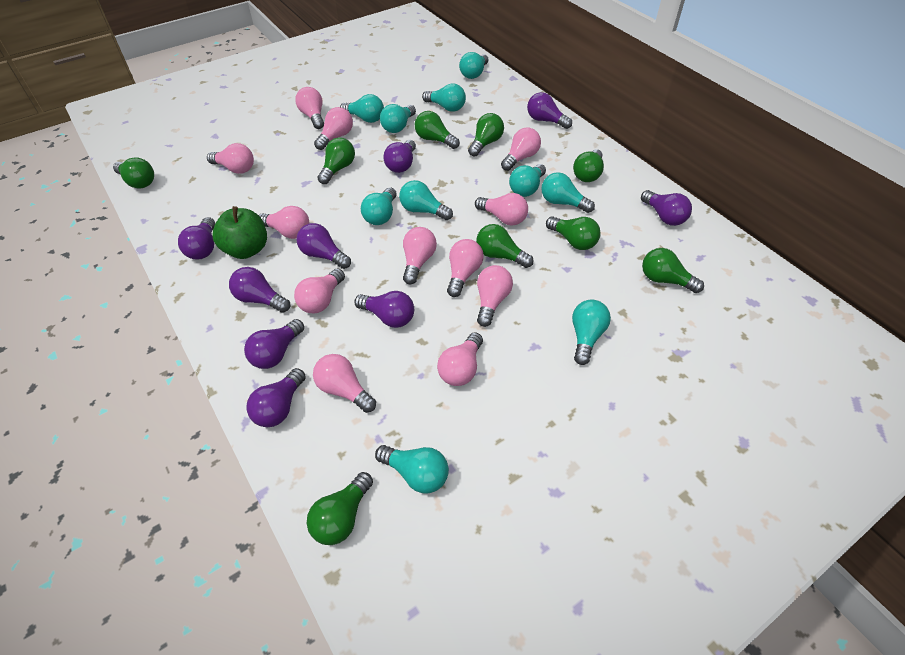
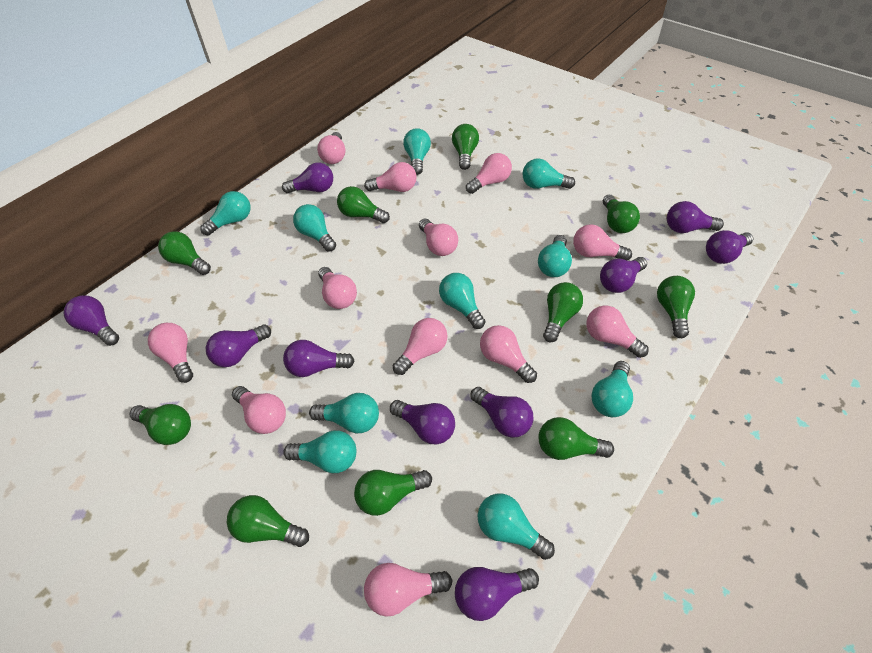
green apple: 1 -> 0
green light bulb: 9 -> 10
purple light bulb: 9 -> 10

